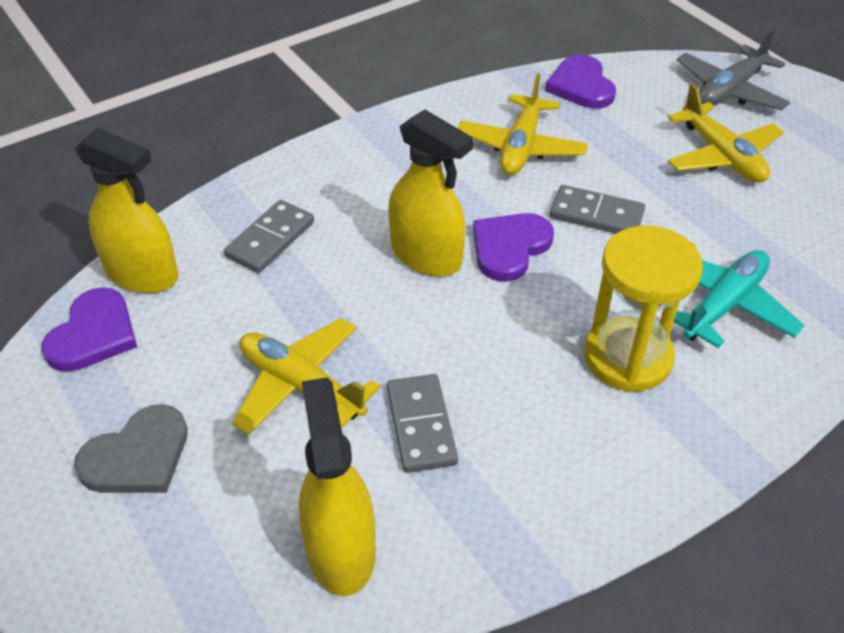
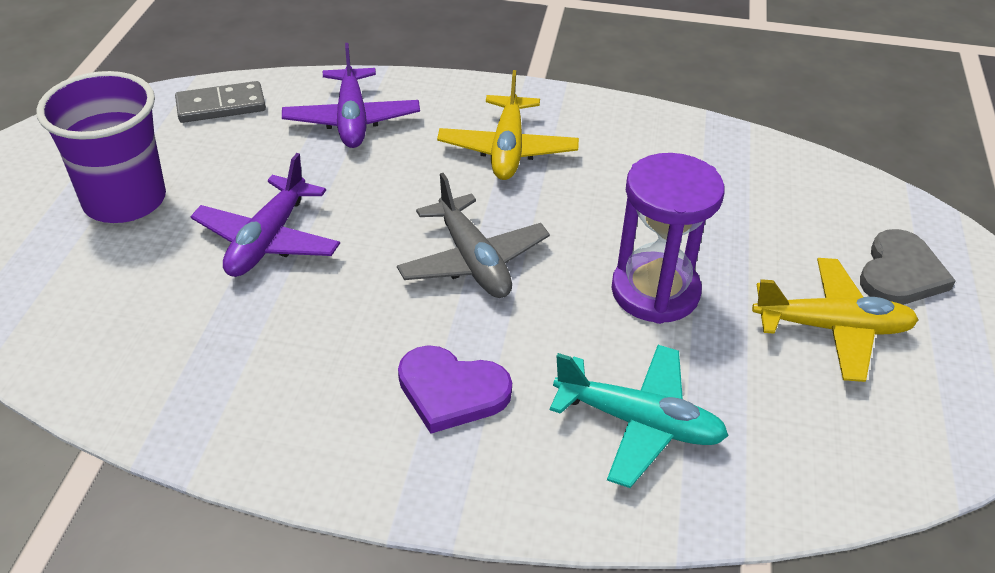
grey domino: 3 -> 1
purple cup: 0 -> 1
purple heart: 3 -> 1
purple hourglass: 0 -> 1
purple plane: 0 -> 2
yellow hourglass: 1 -> 0
yellow plane: 3 -> 2
yellow spray bottle: 3 -> 0

